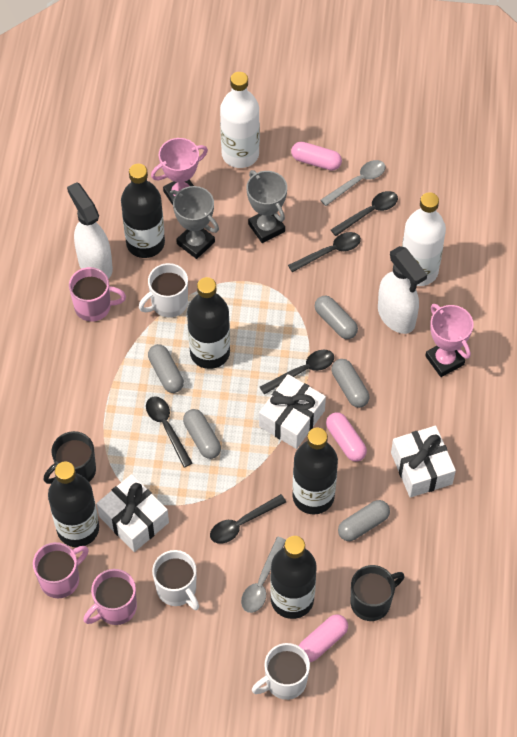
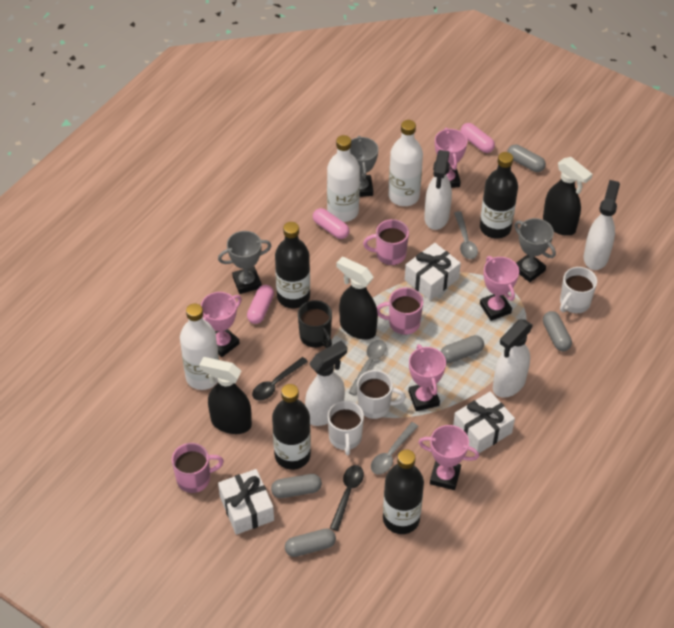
black bottle: 5 -> 4
black mug: 2 -> 1
black spoon: 5 -> 2
black spray bottle: 0 -> 3
grey spoon: 2 -> 3
grey trophy: 2 -> 3
pink trophy: 2 -> 5
white bottle: 2 -> 3
white spray bottle: 2 -> 4

